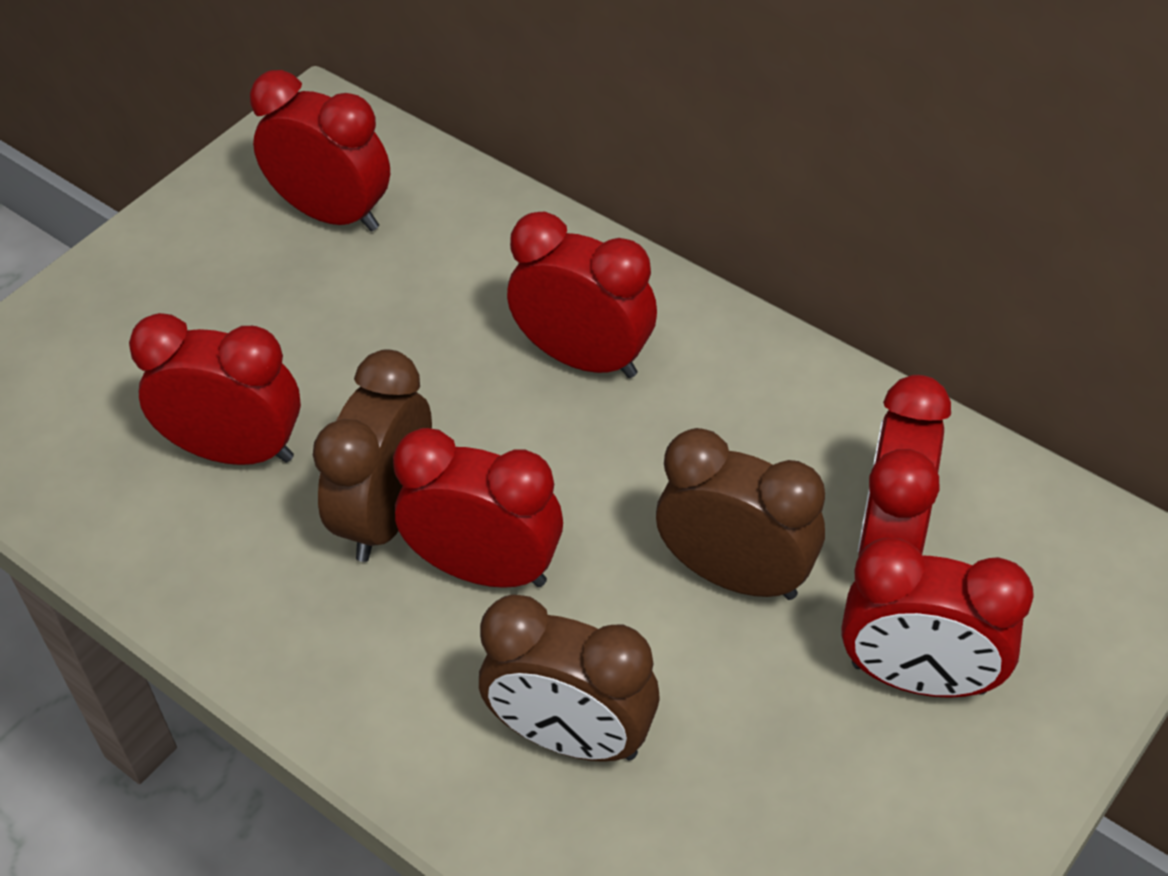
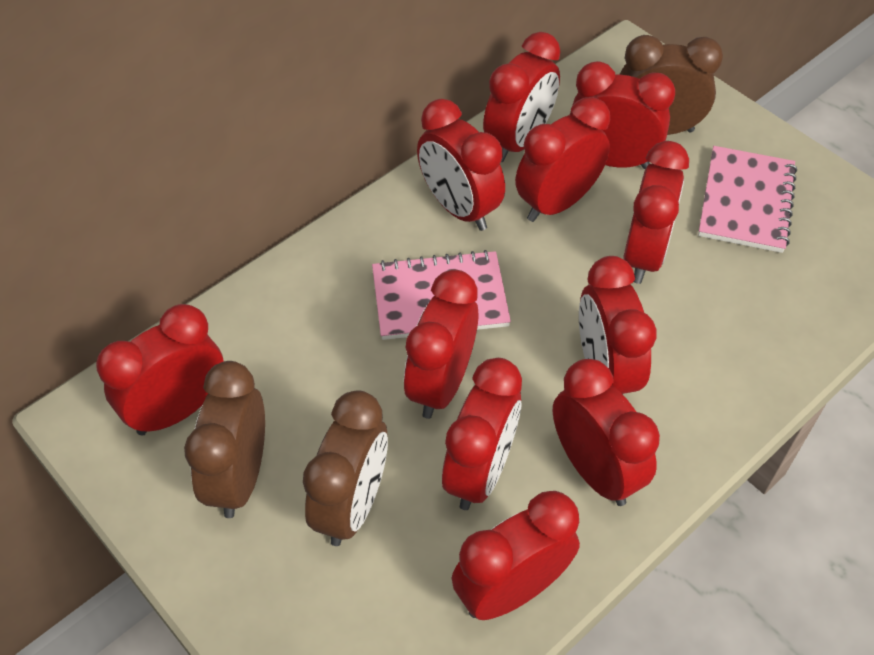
pink notebook: 0 -> 2
red clock: 6 -> 11

